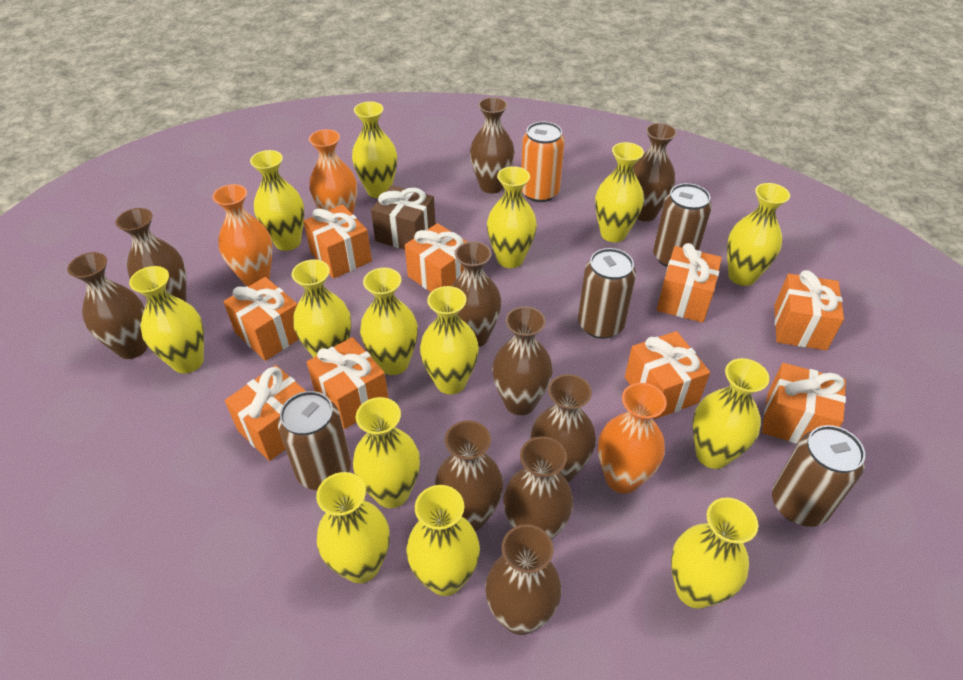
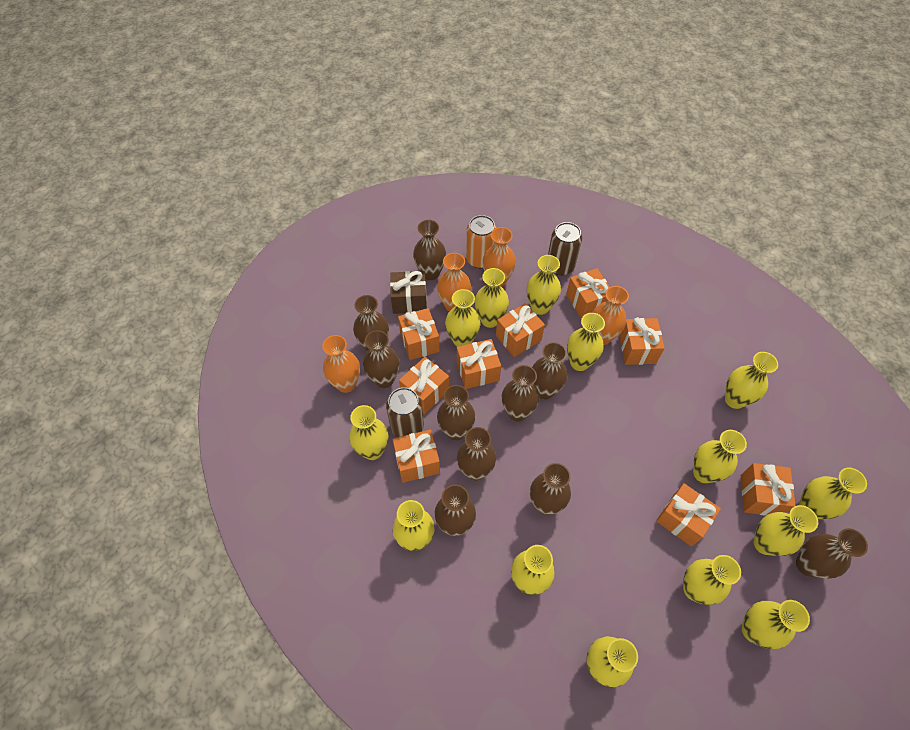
brown can: 4 -> 2
orange vase: 3 -> 4

